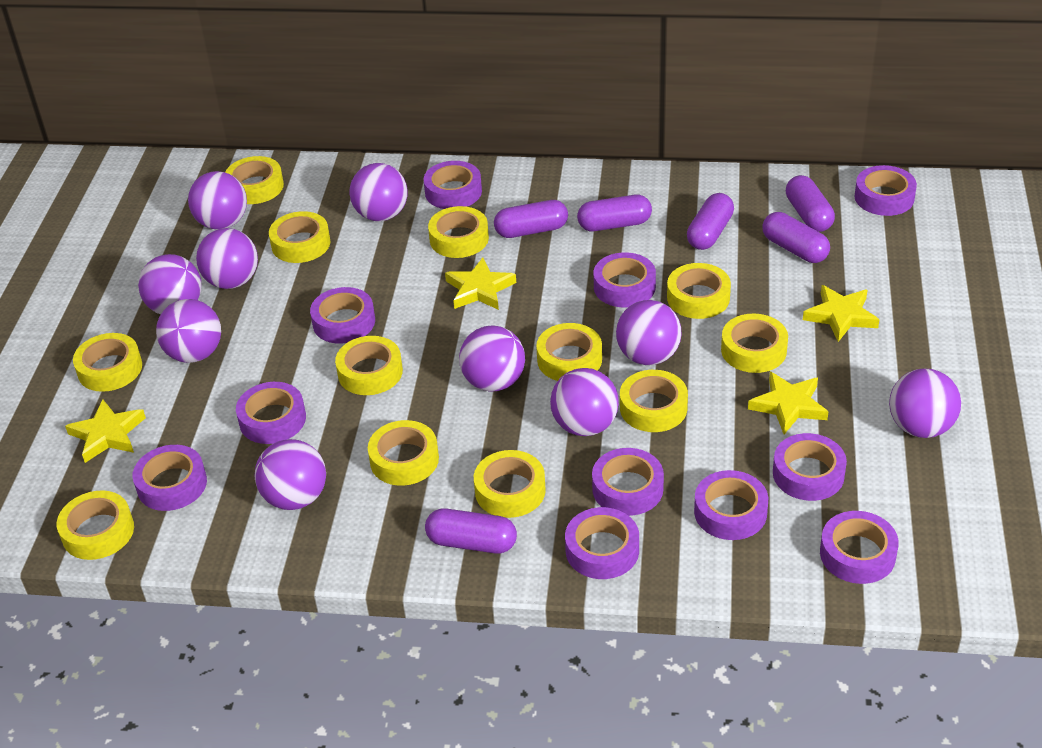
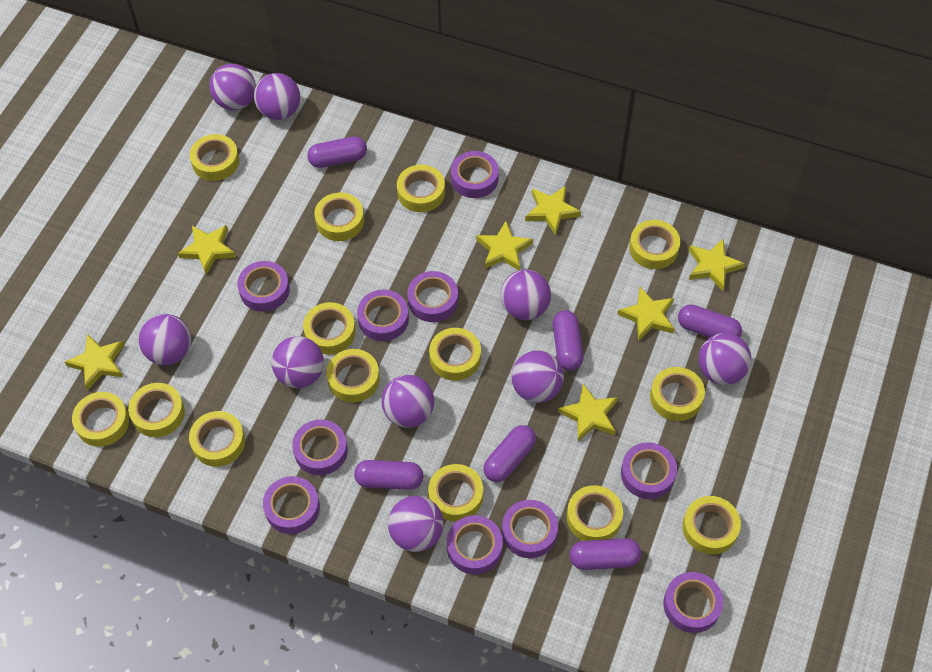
purple ball: 10 -> 9
purple tape: 11 -> 10
yellow star: 4 -> 7
yellow tape: 12 -> 14

